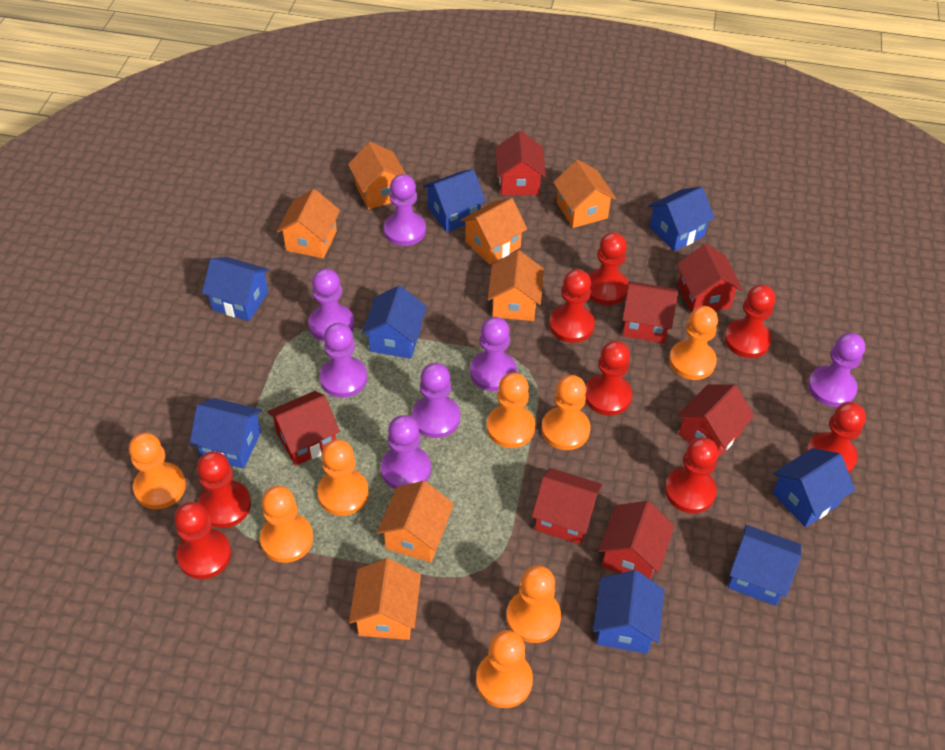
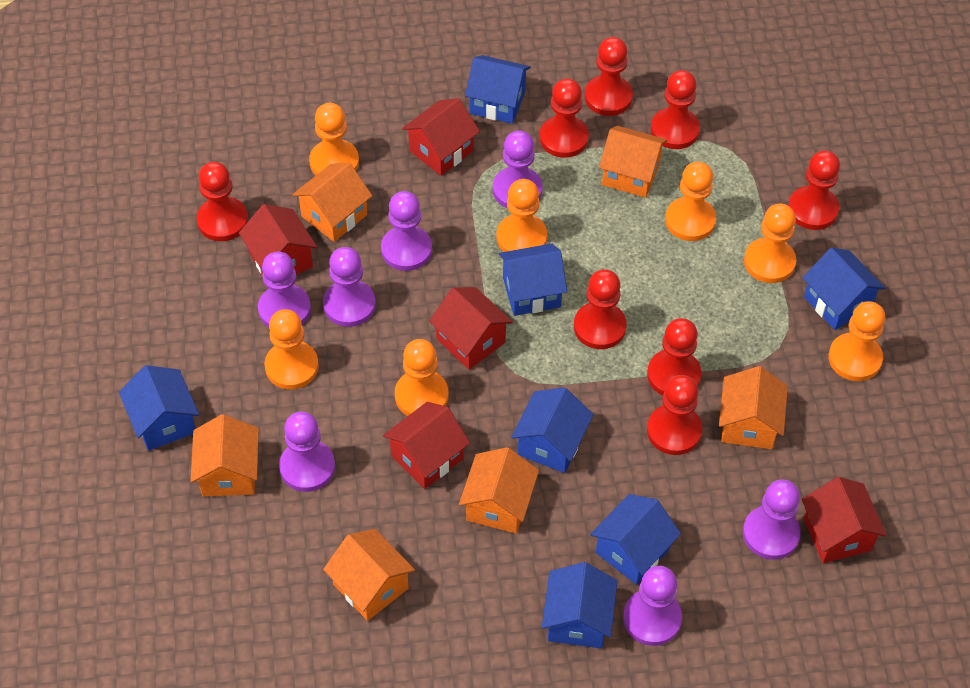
blue house: 8 -> 7
orange house: 7 -> 6
orange pawn: 8 -> 7
red house: 7 -> 5

